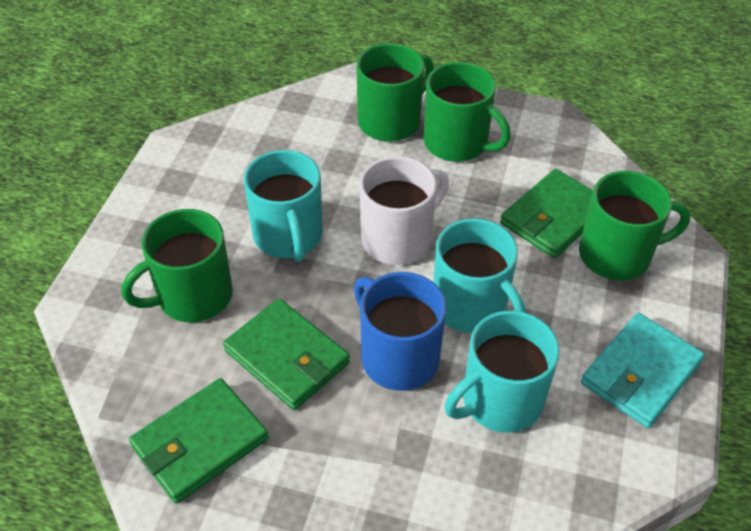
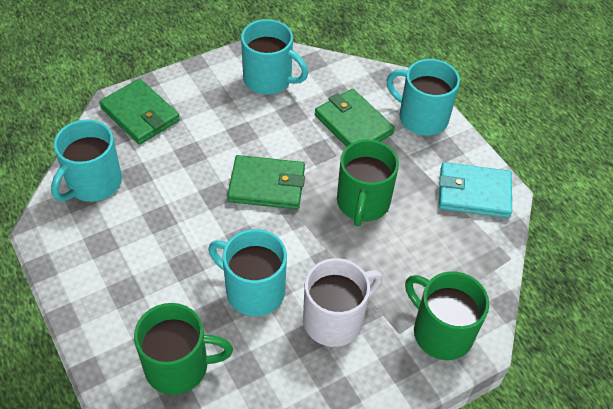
blue mug: 1 -> 0
green mug: 4 -> 3
turquoise mug: 3 -> 4

